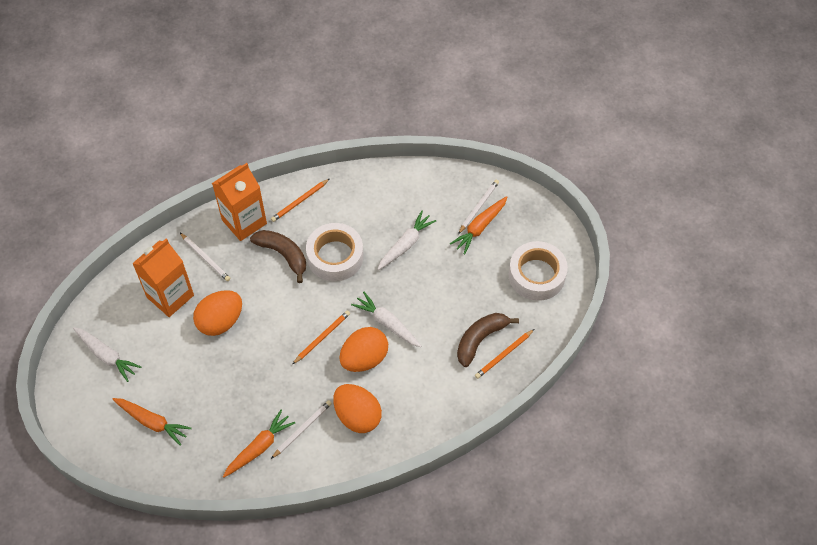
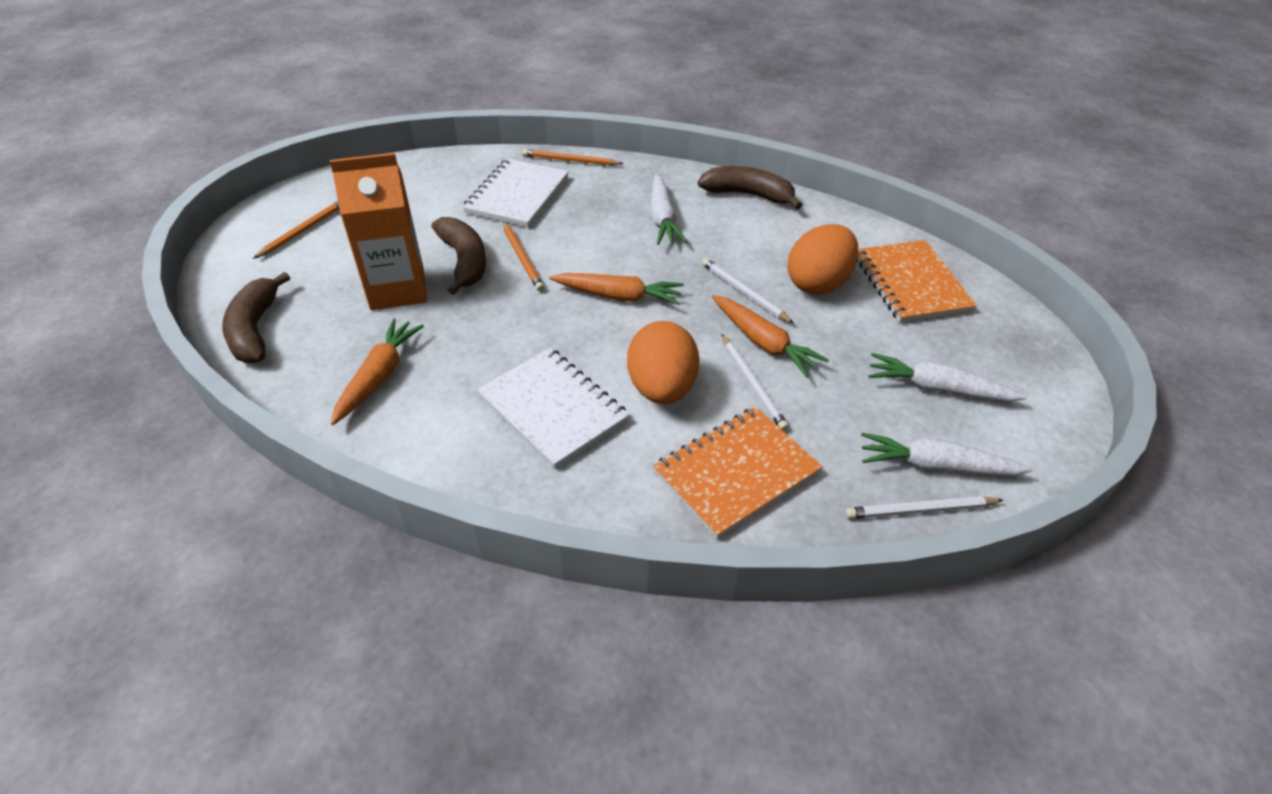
brown banana: 2 -> 3
orange carton: 2 -> 1
orange egg: 3 -> 2
orange notebook: 0 -> 2
white notebook: 0 -> 2
white tape: 2 -> 0

